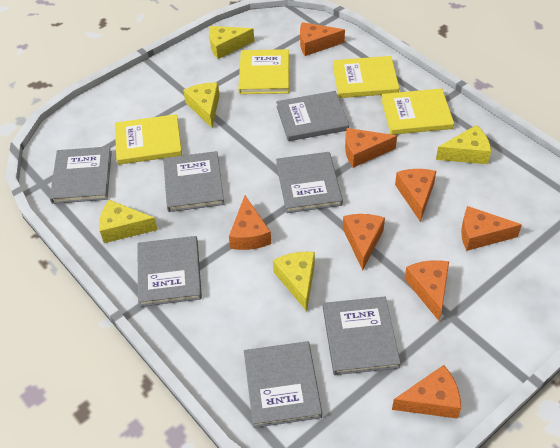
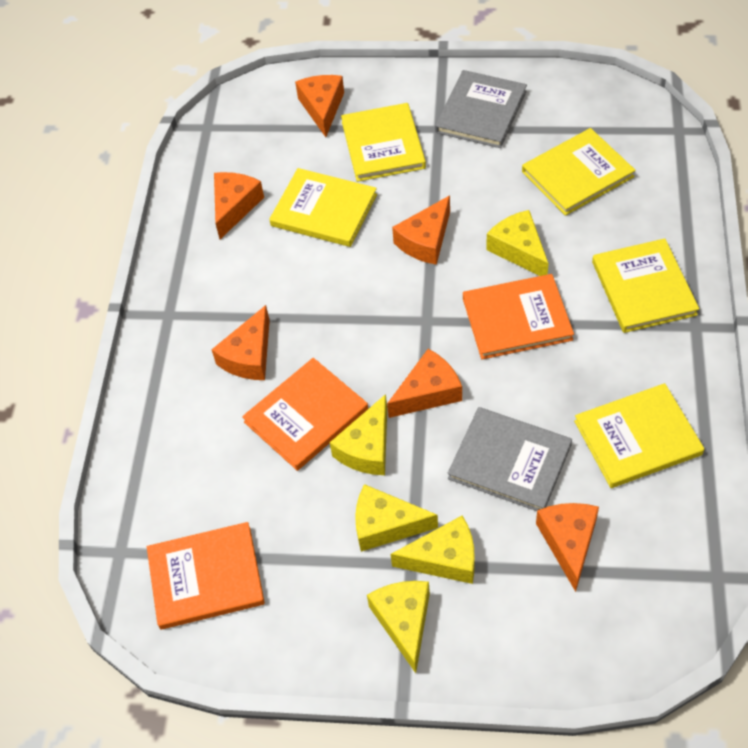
grey book: 7 -> 2
orange book: 0 -> 3
orange cheese: 8 -> 6
yellow book: 4 -> 5

